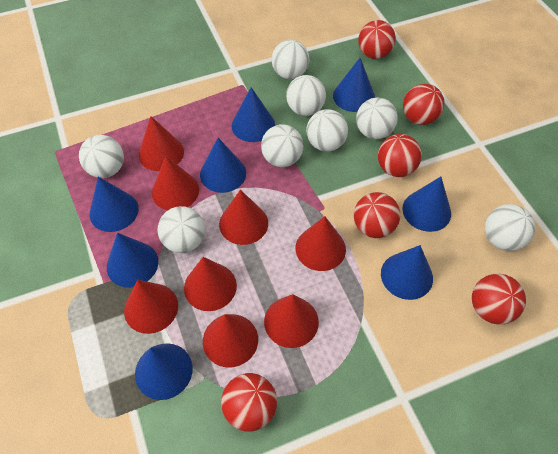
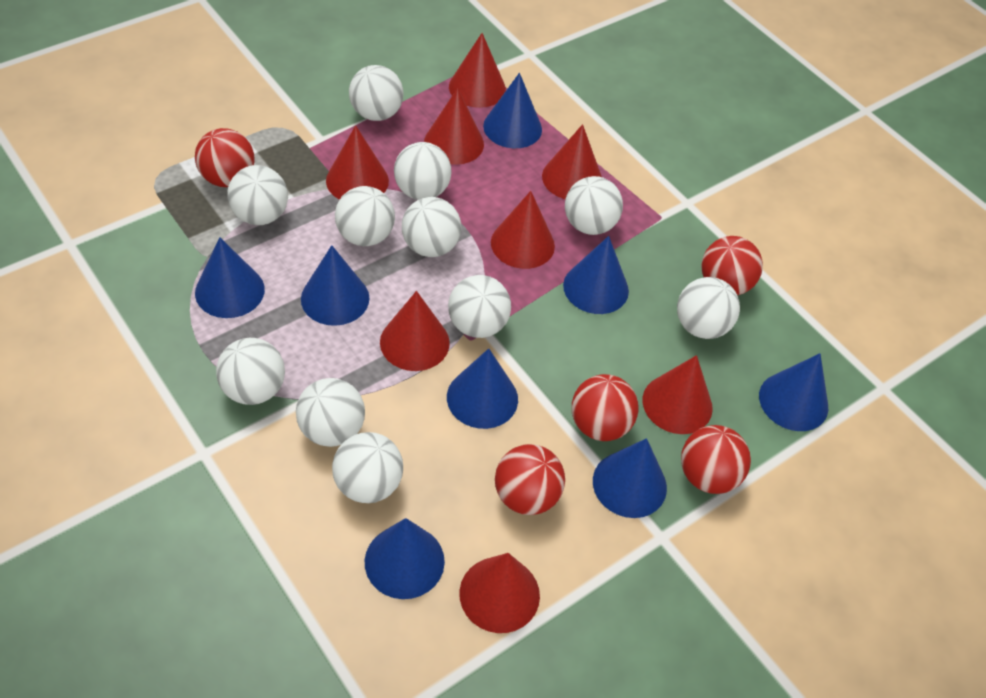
red ball: 6 -> 5
white ball: 8 -> 11

